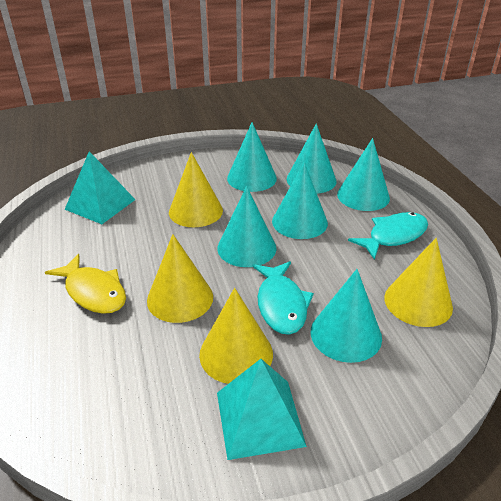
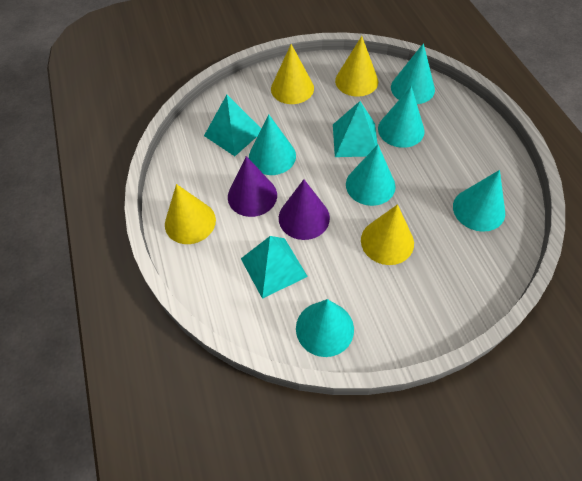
purple cone: 0 -> 2
turquoise fish: 2 -> 0
turquoise pyramid: 2 -> 3
yellow fish: 1 -> 0

